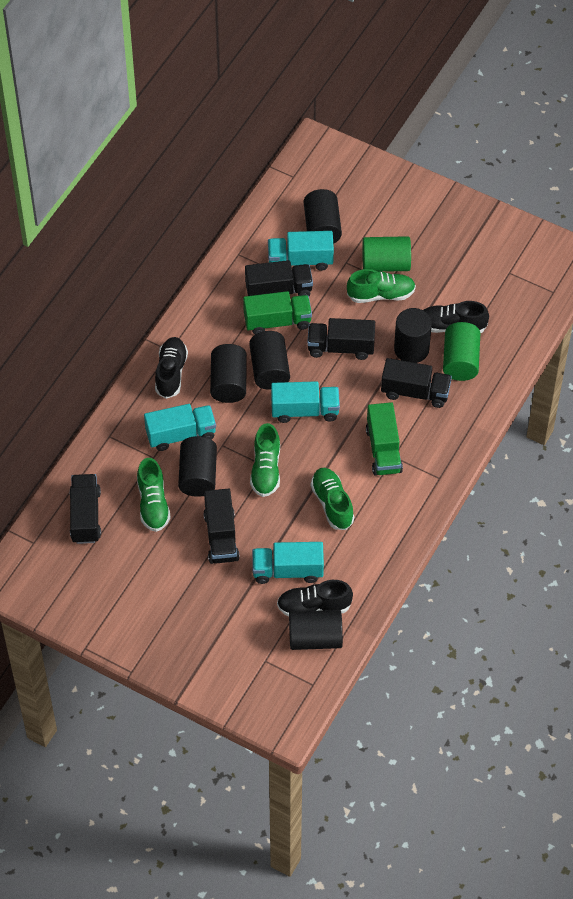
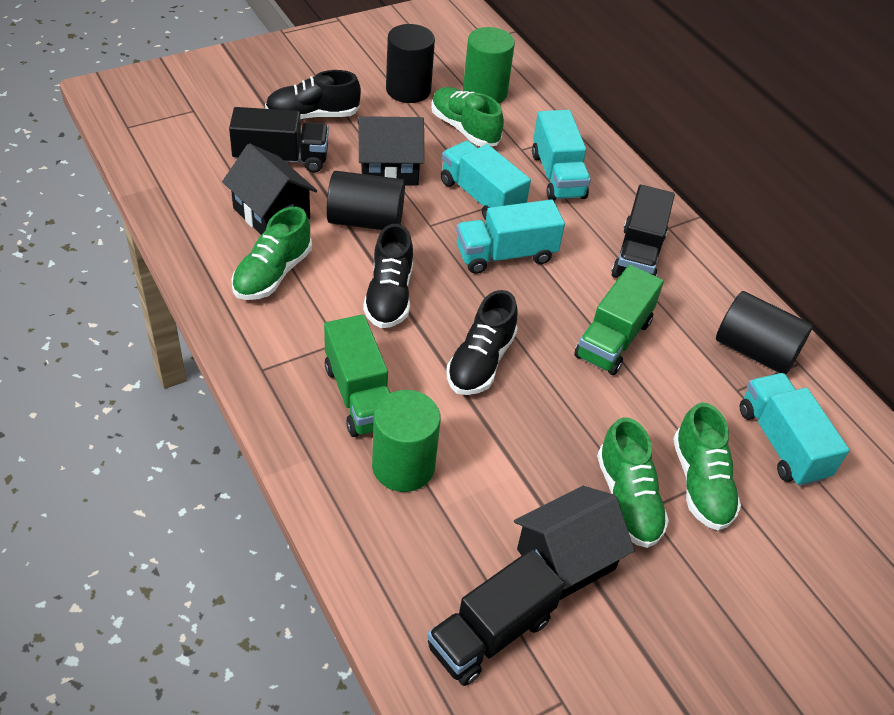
black cylinder: 6 -> 3
black house: 0 -> 3
black truck: 5 -> 3

